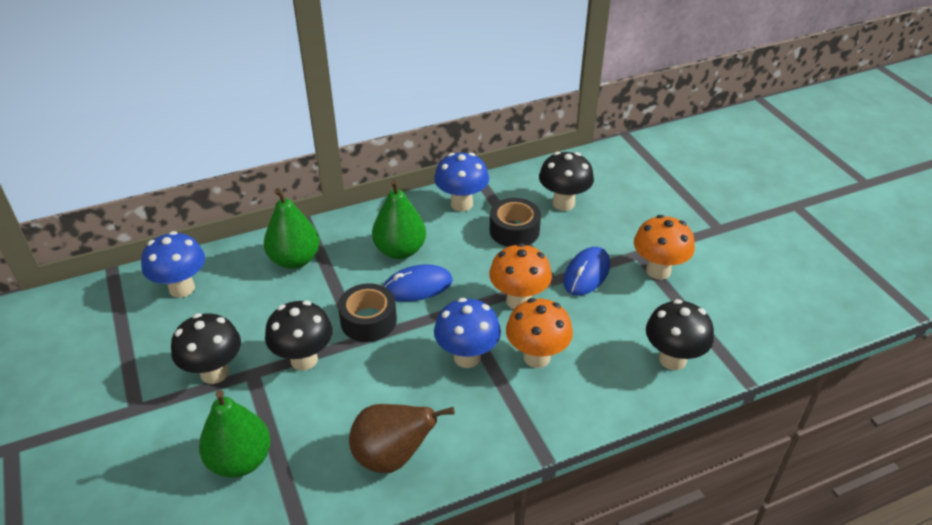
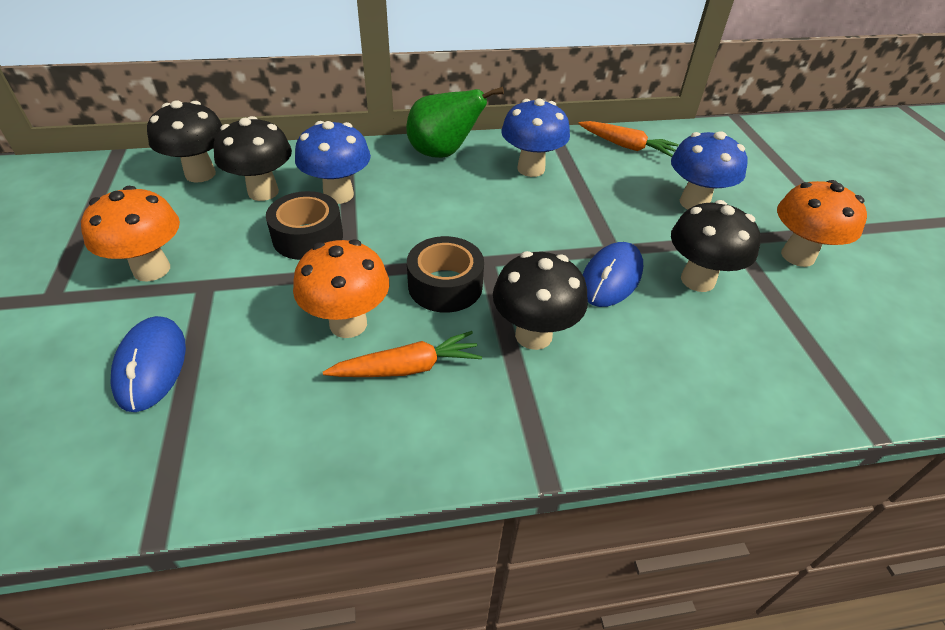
brown pear: 1 -> 0
green pear: 3 -> 1
orange carrot: 0 -> 2

